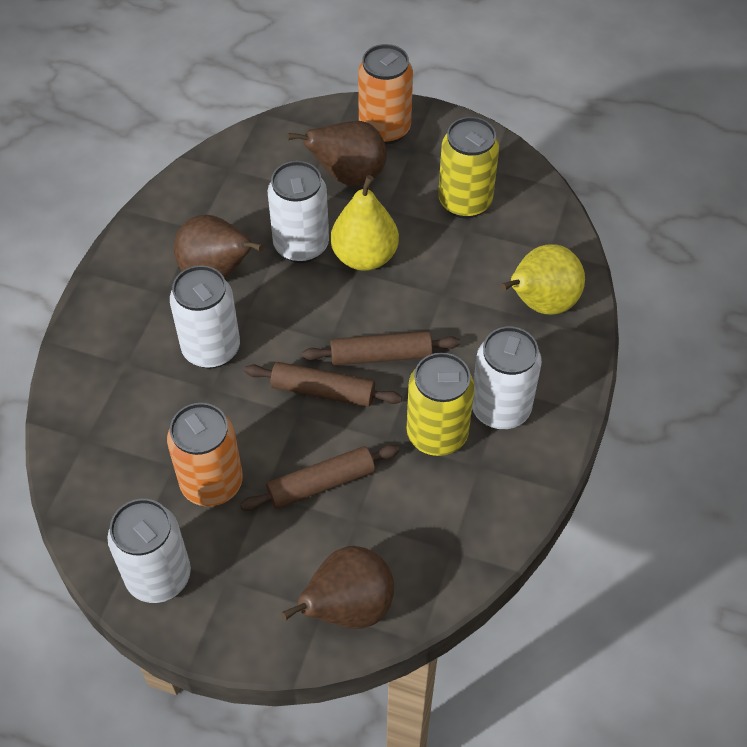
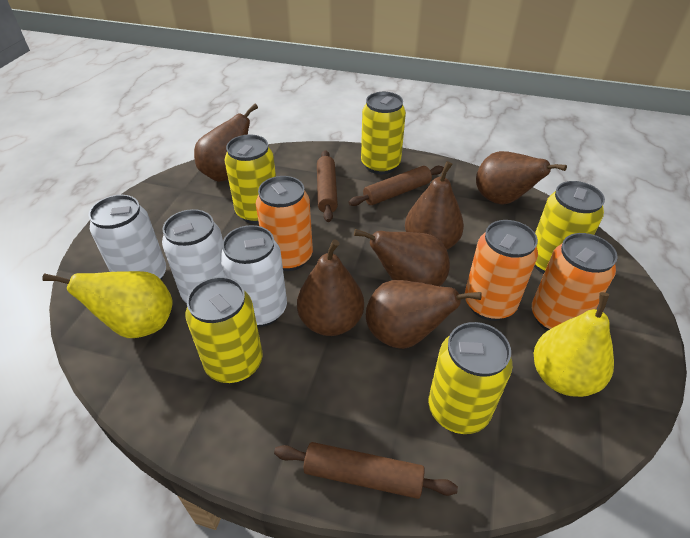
brown pear: 3 -> 6
orange can: 2 -> 3
white can: 4 -> 3
yellow can: 2 -> 5

